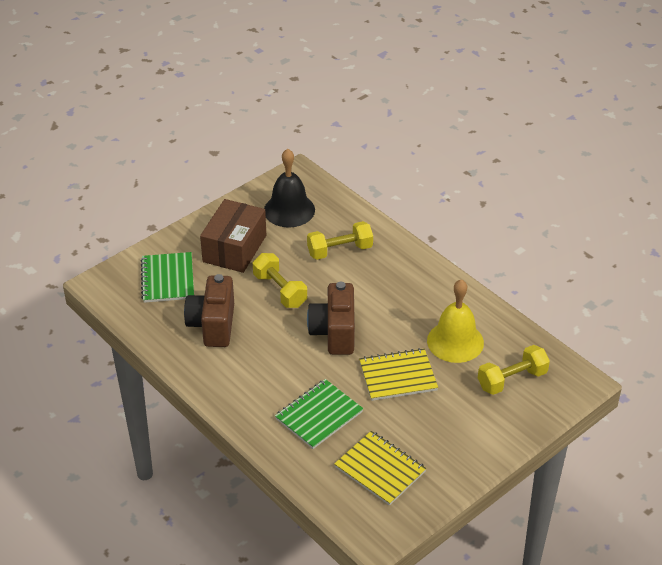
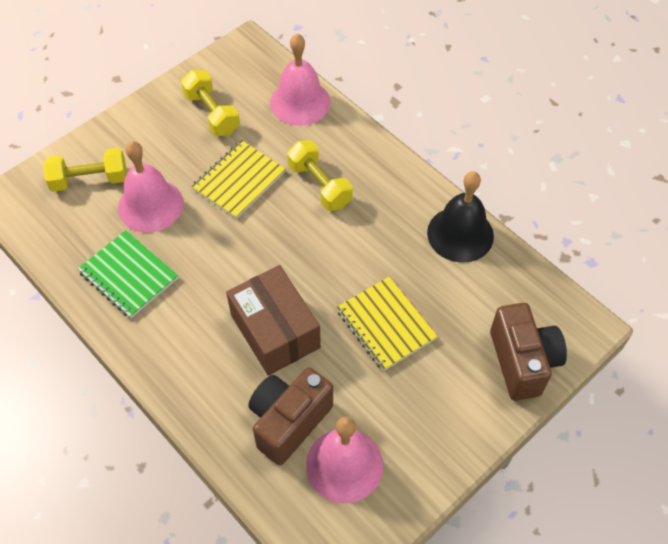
green notebook: 2 -> 1
pink bell: 0 -> 3
yellow bell: 1 -> 0

